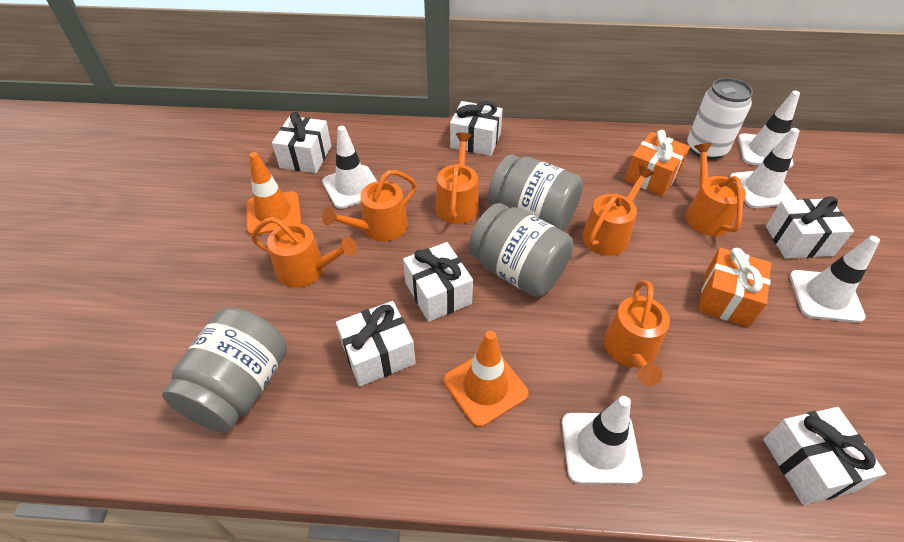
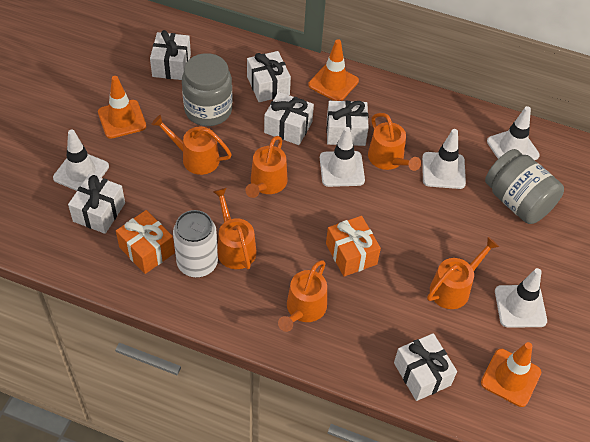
grey jar: 3 -> 2
orange traffic cone: 2 -> 3

